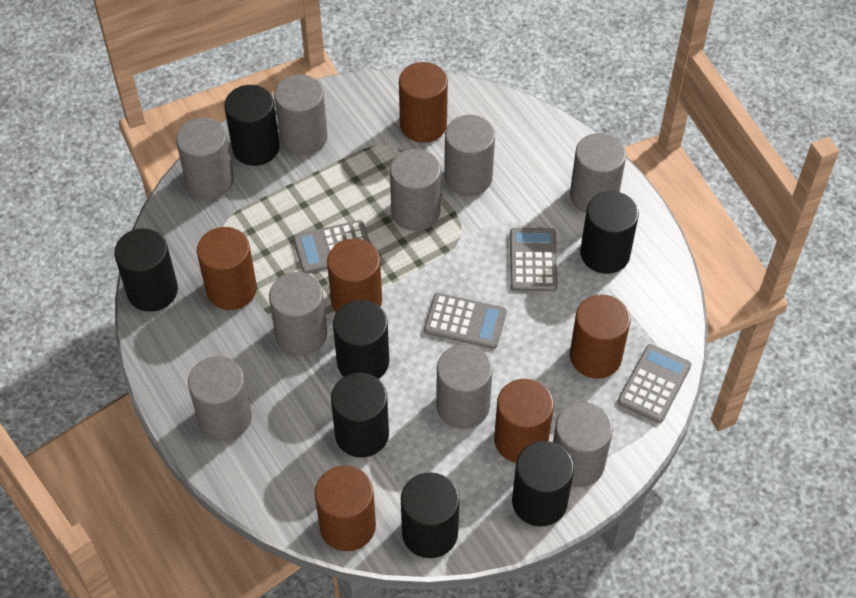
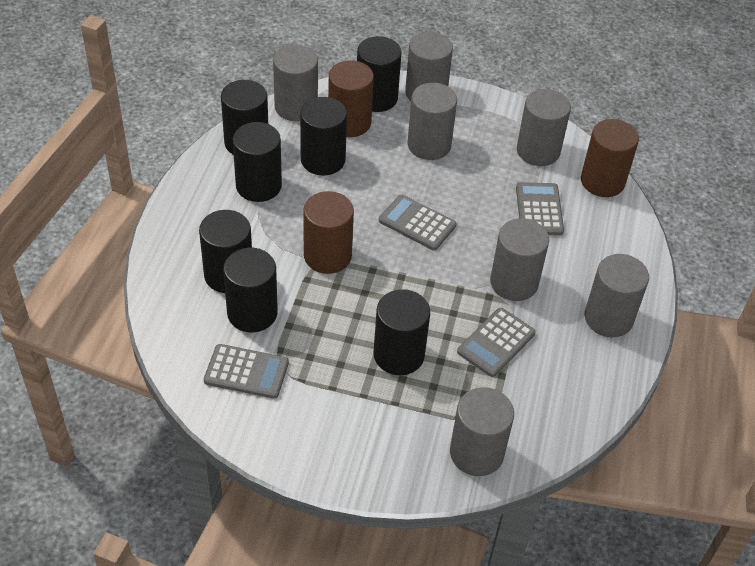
brown cylinder: 6 -> 3
grey cylinder: 9 -> 7

